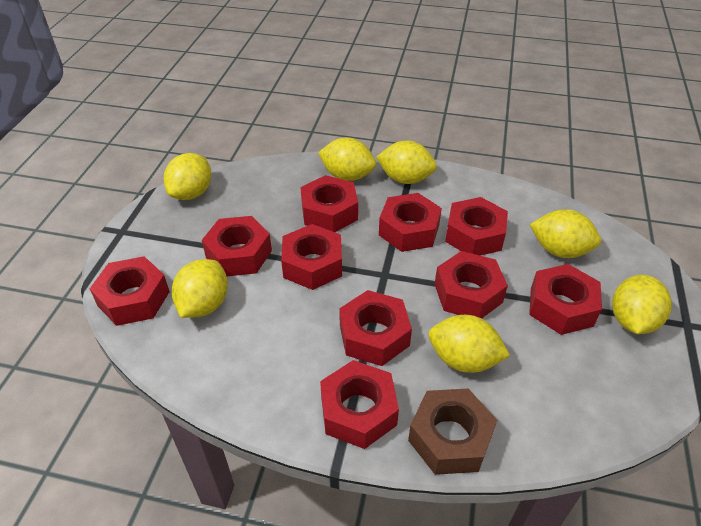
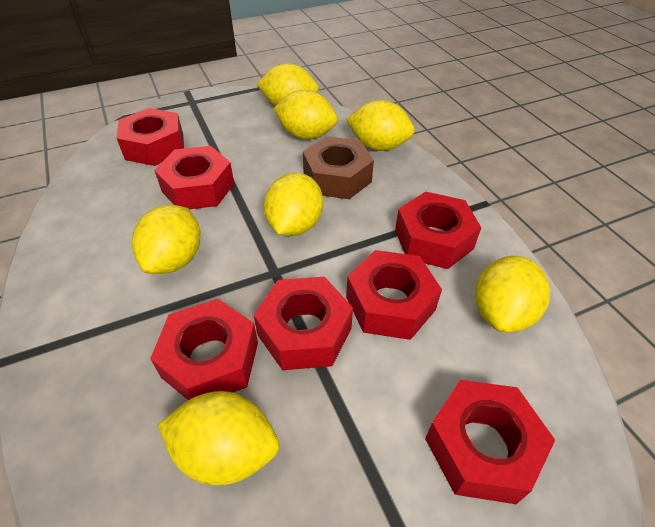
red nut: 10 -> 7

